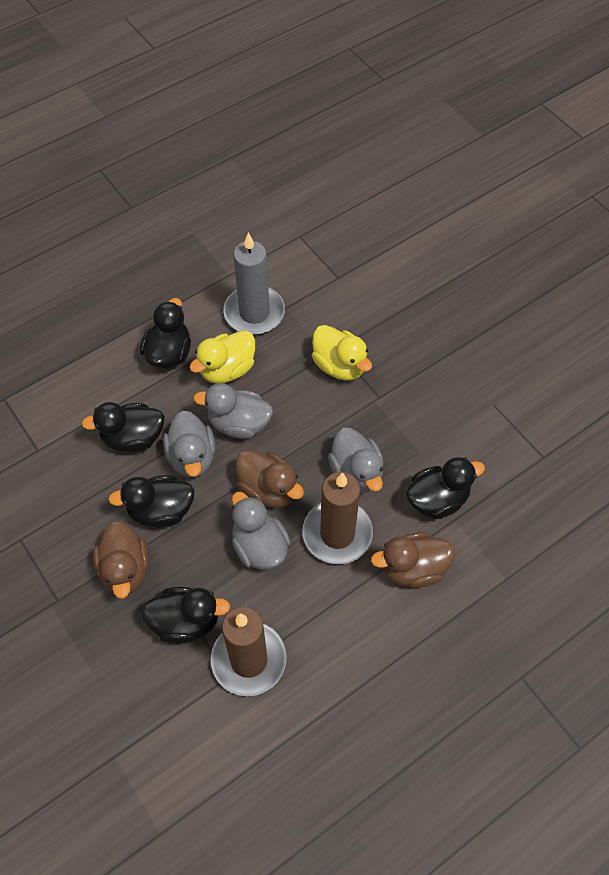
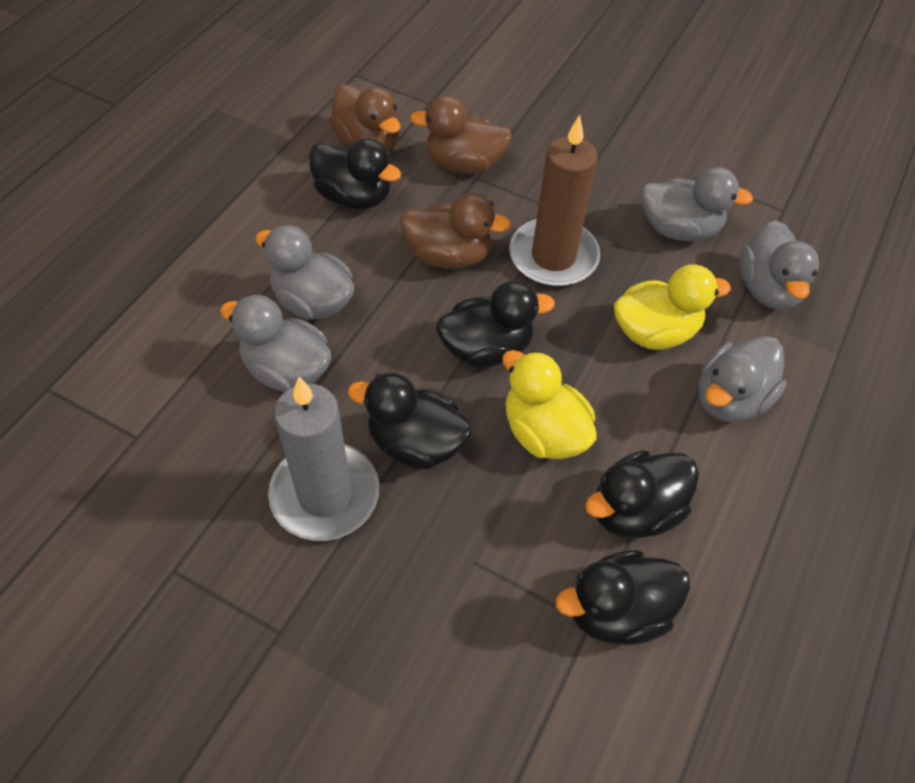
brown candle: 2 -> 1
grey duck: 4 -> 5

